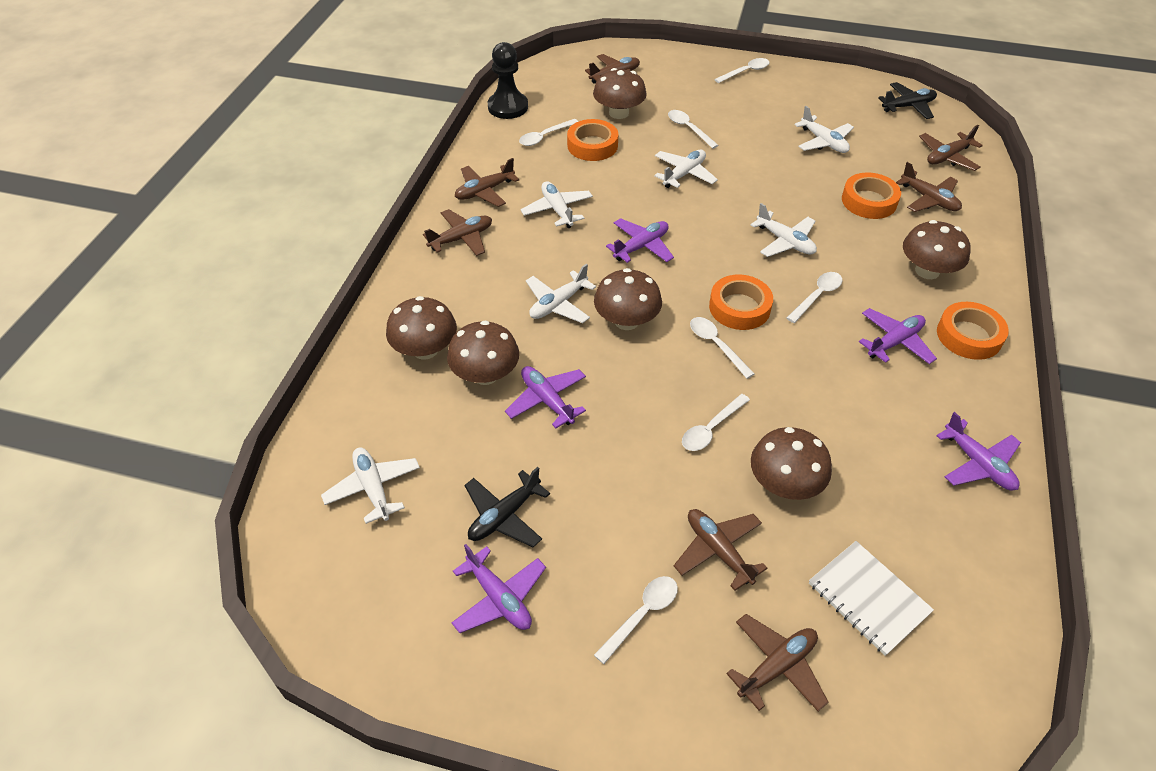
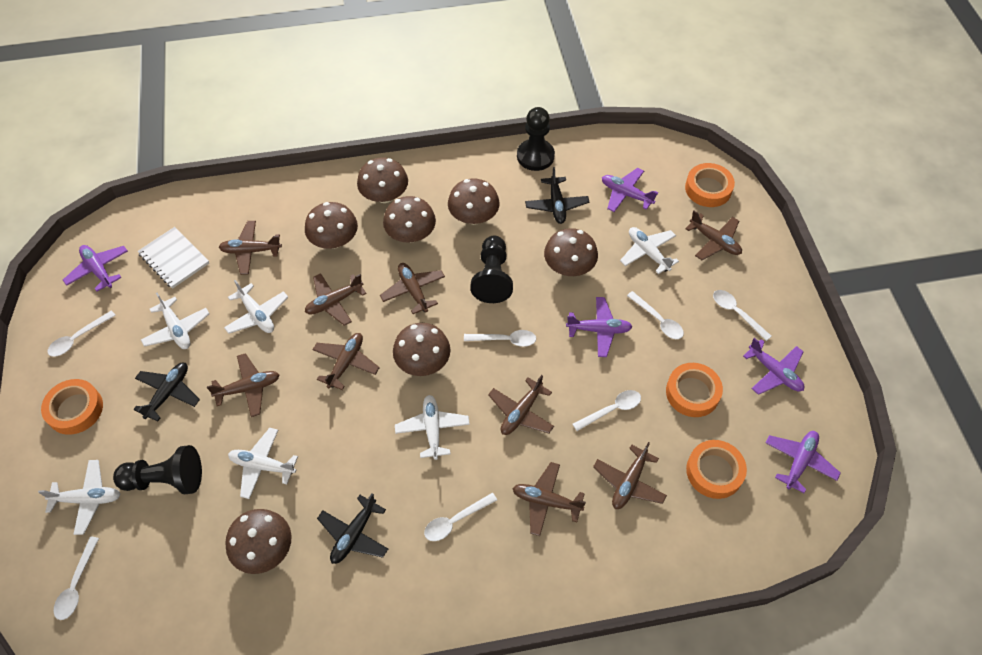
black pawn: 1 -> 3
black plane: 2 -> 3
brown mushroom: 6 -> 7
brown plane: 7 -> 9

